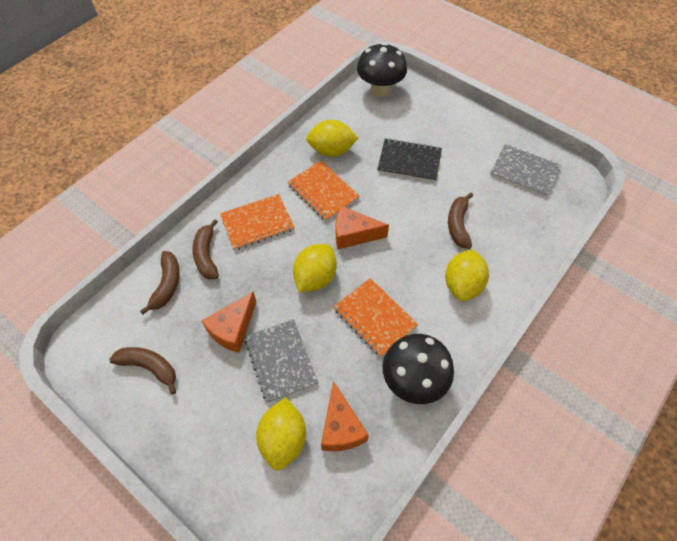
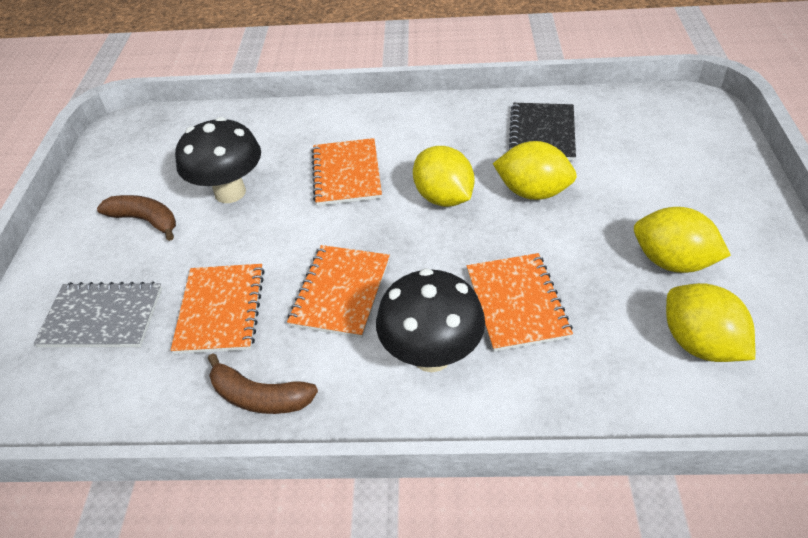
brown banana: 4 -> 2
grey notebook: 2 -> 1
orange cheese: 3 -> 0
orange notebook: 3 -> 4

